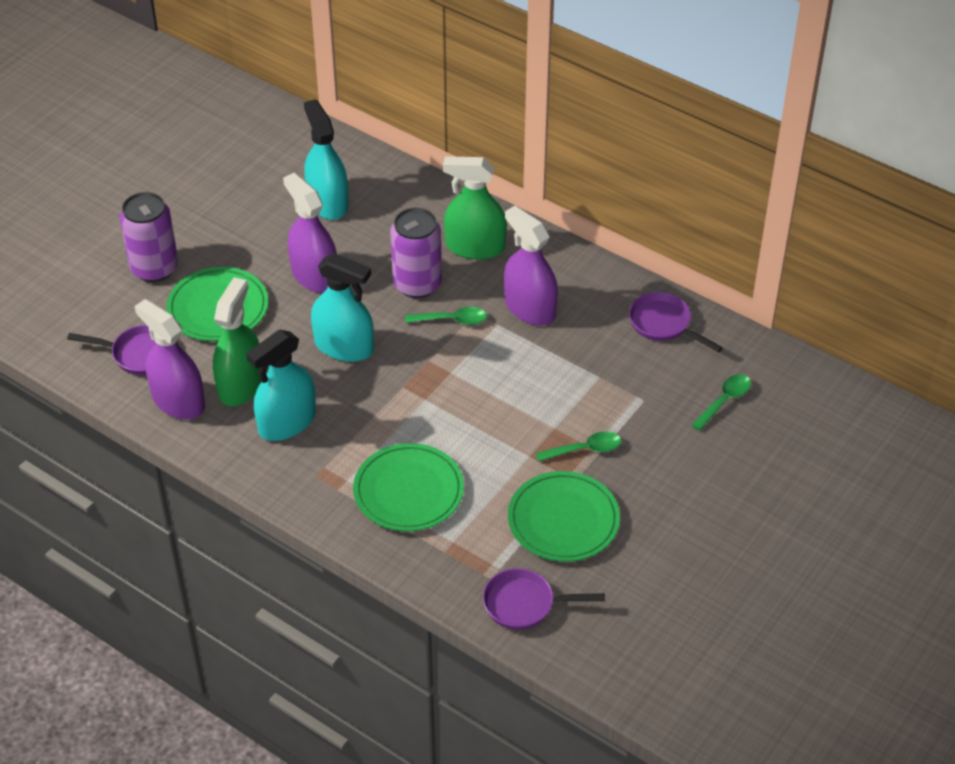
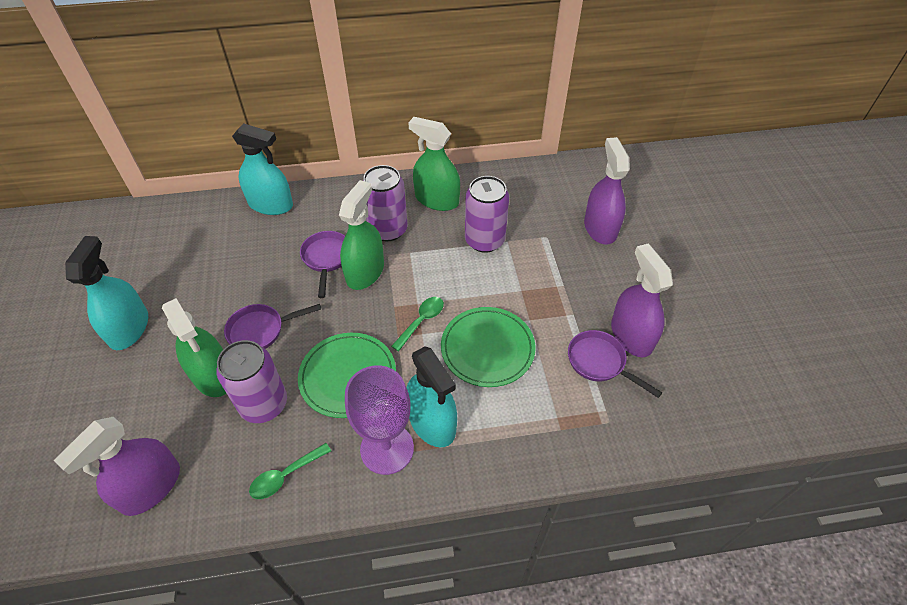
green plate: 3 -> 2
green spoon: 3 -> 2
green spray bottle: 2 -> 3
purple can: 2 -> 3
purple goblet: 0 -> 1

